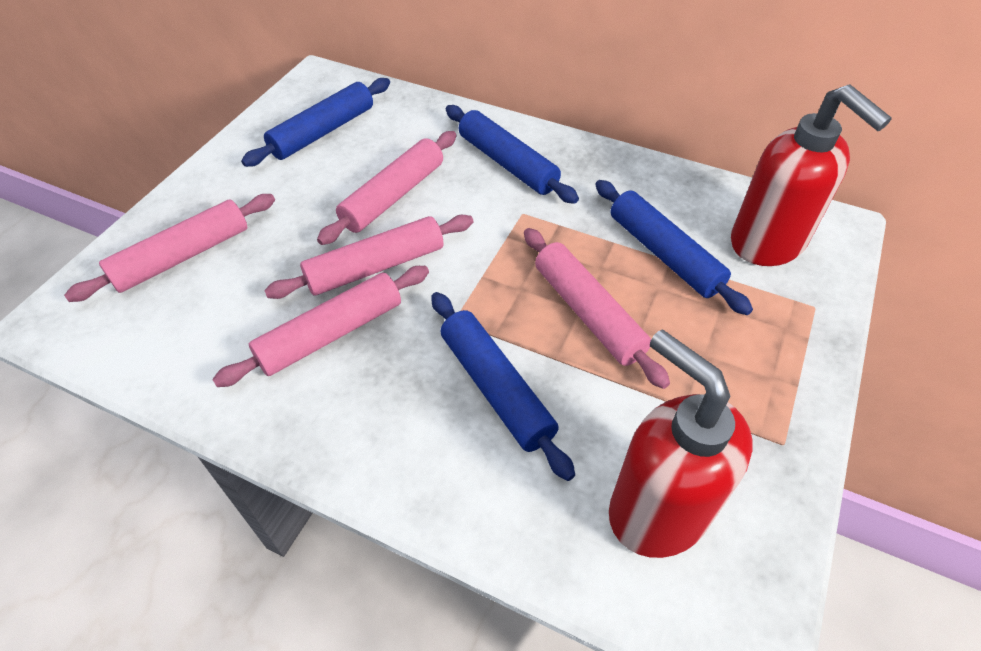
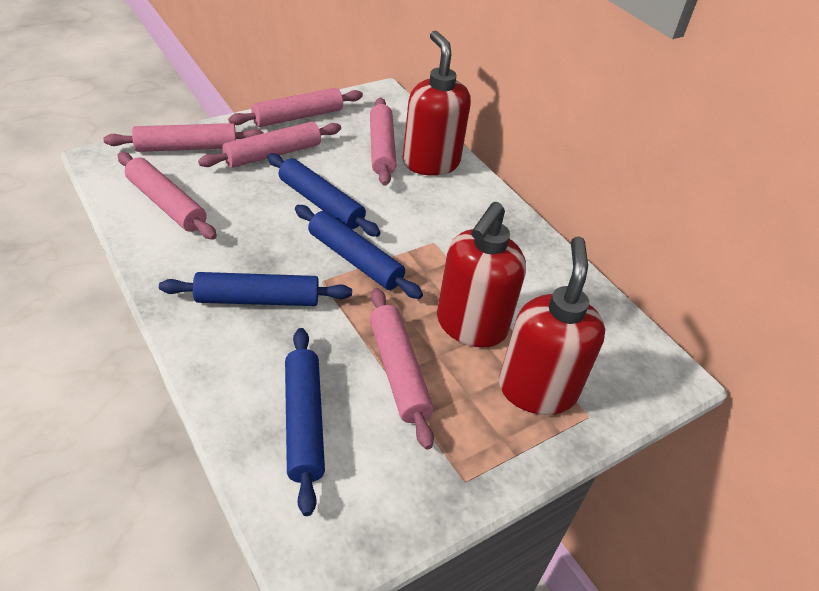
pink rolling pin: 5 -> 6
red soap dispenser: 2 -> 3

